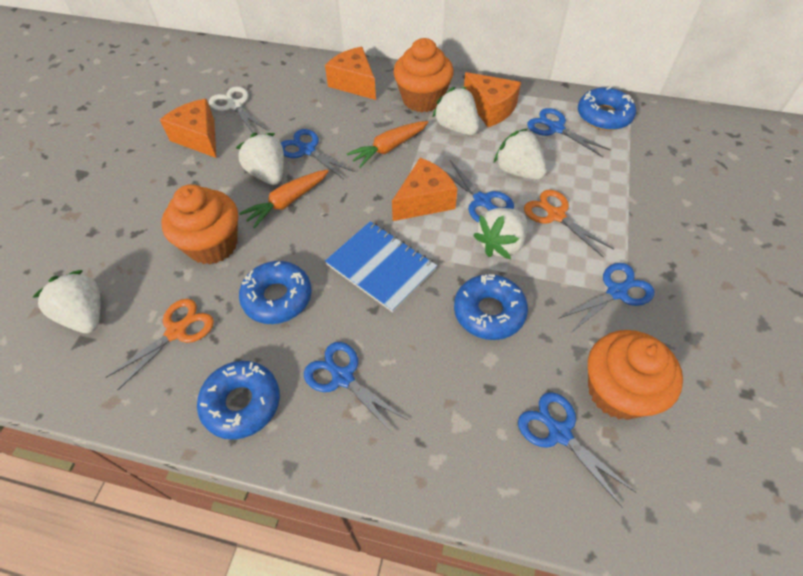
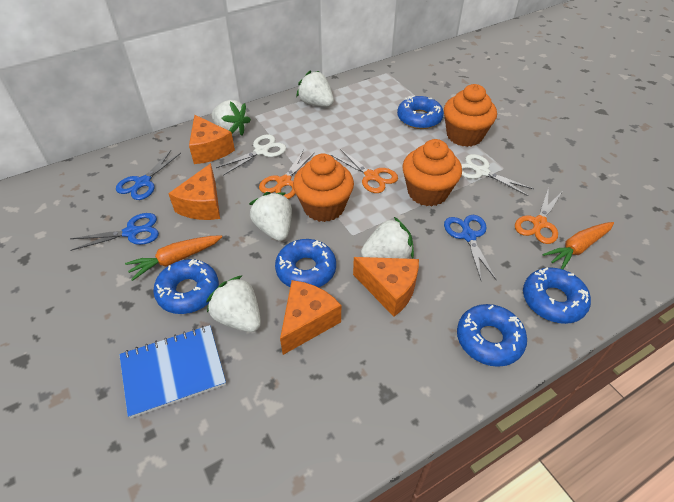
blue donut: 4 -> 5
blue scissors: 6 -> 3
orange scissors: 2 -> 3
white scissors: 1 -> 2

